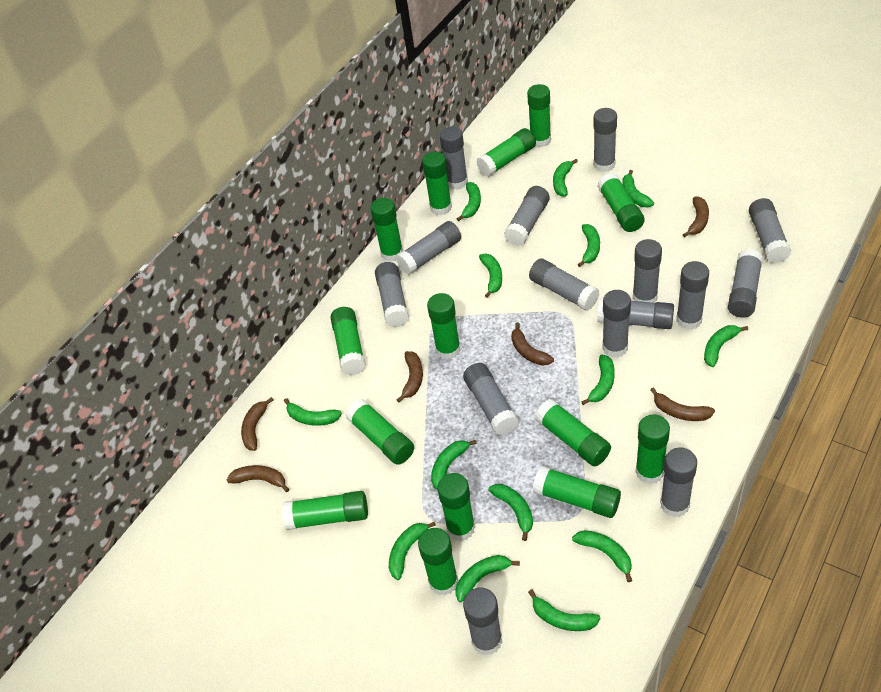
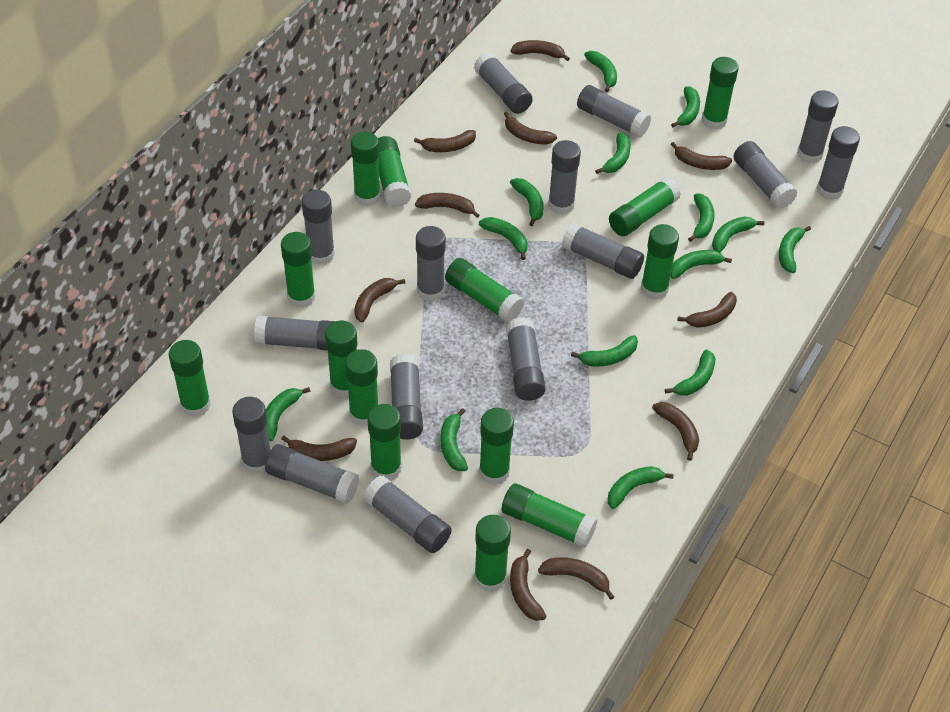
brown banana: 6 -> 11

